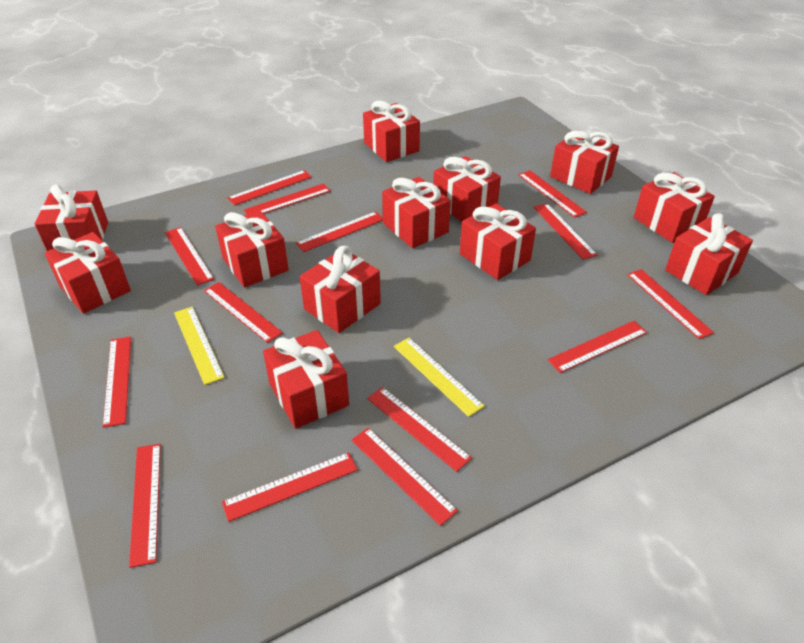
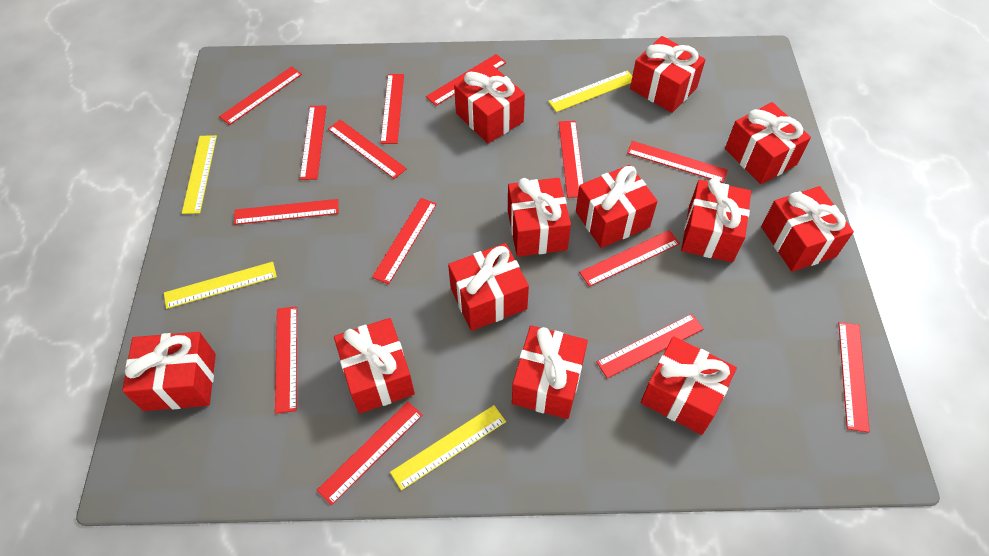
yellow ruler: 2 -> 4

